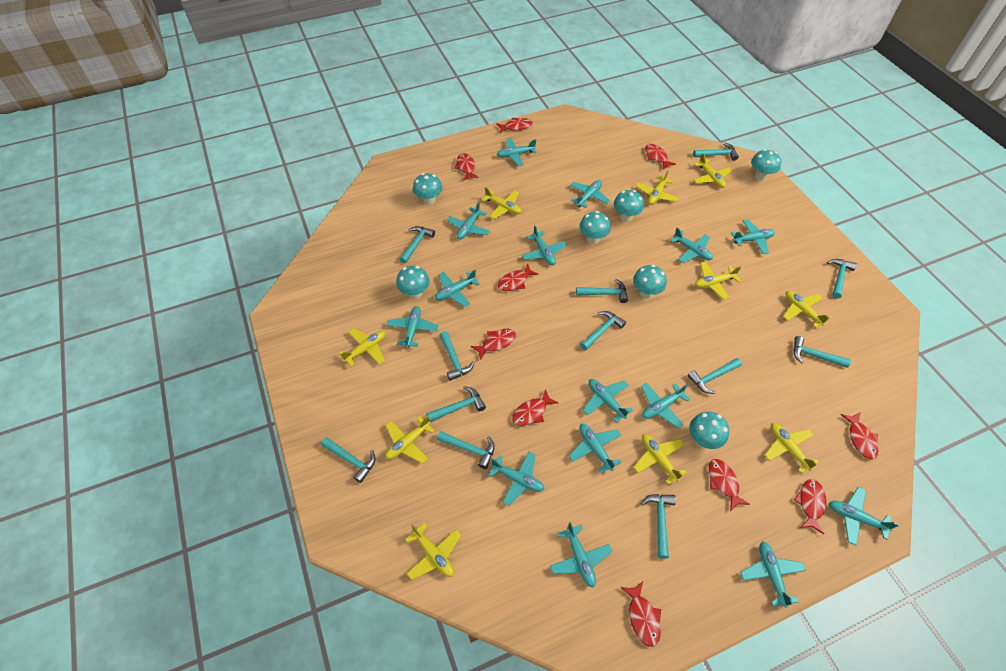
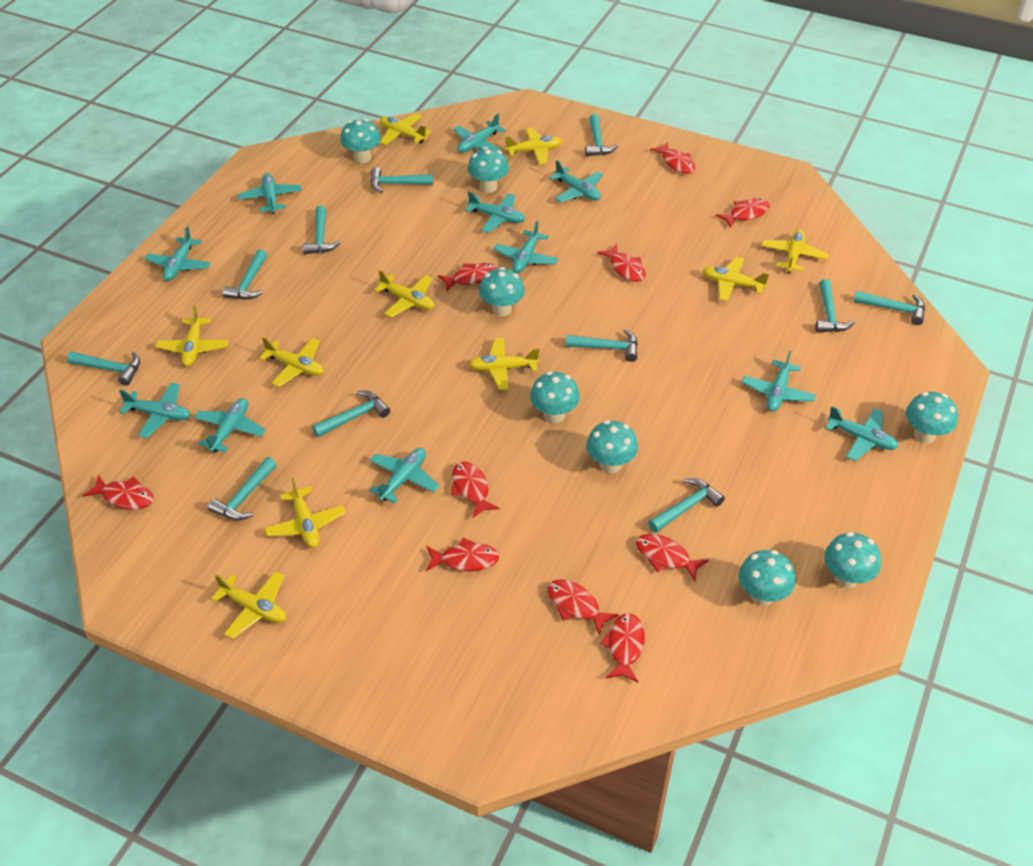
turquoise hammer: 12 -> 11
turquoise mushroom: 7 -> 8
turquoise plane: 15 -> 11

